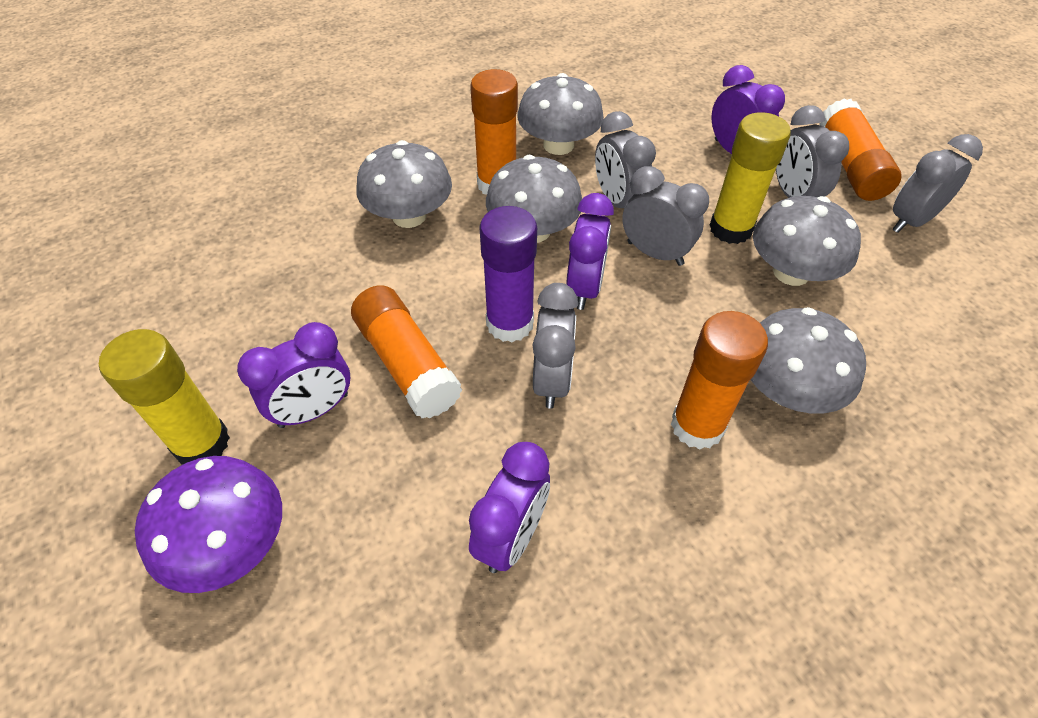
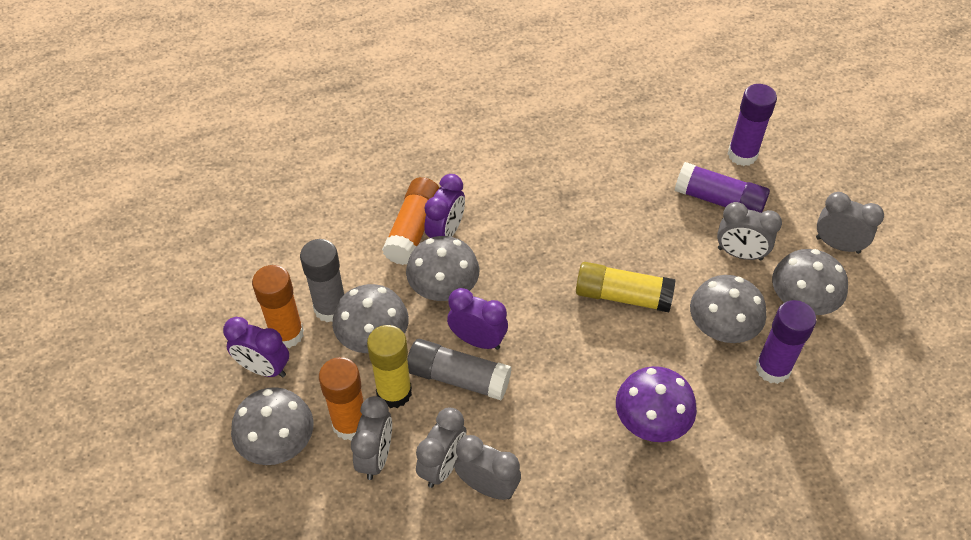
grey glue stick: 0 -> 2
orange glue stick: 4 -> 3
purple clock: 4 -> 3
purple glue stick: 1 -> 3

